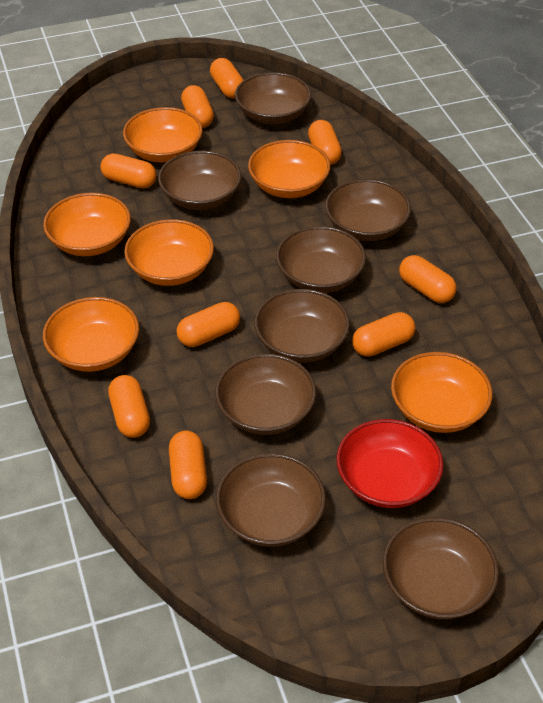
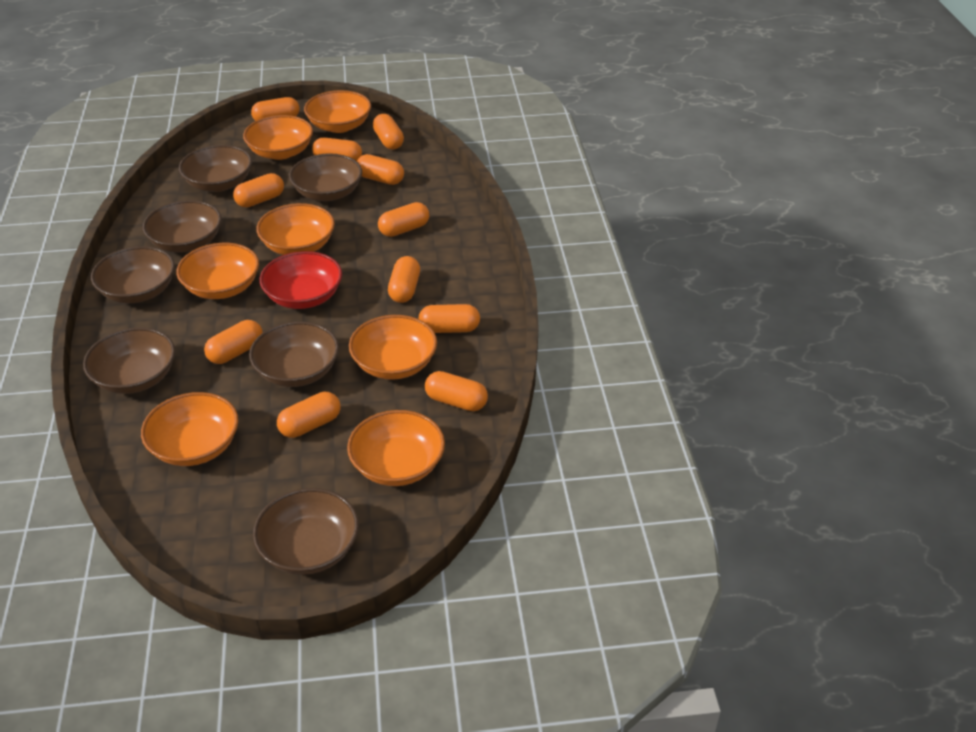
brown bowl: 8 -> 7
orange bowl: 6 -> 7
orange capsule: 9 -> 11

